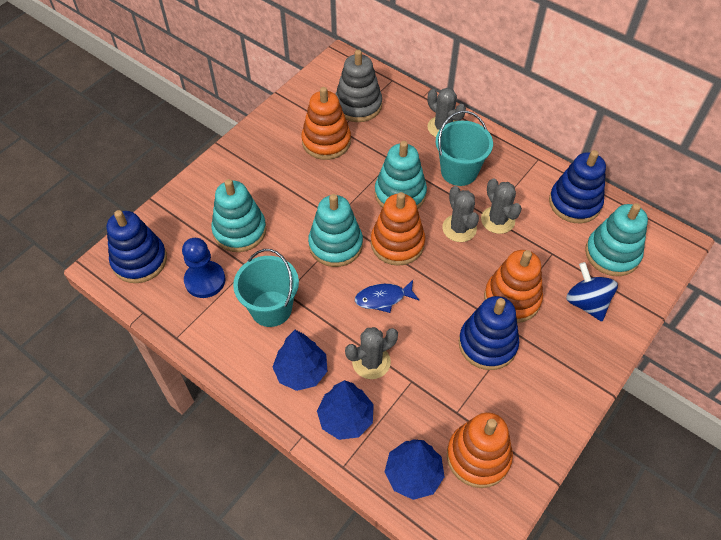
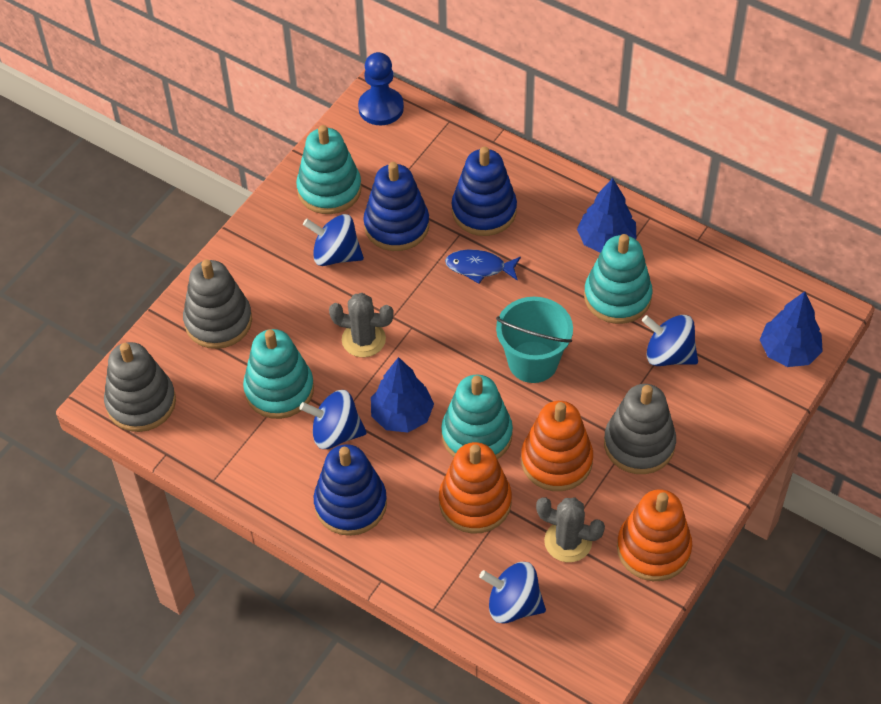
blue spinning top: 1 -> 4
grey cactus: 4 -> 2
grey stacking toy: 1 -> 3
orange stacking toy: 4 -> 3
turquoise bucket: 2 -> 1

